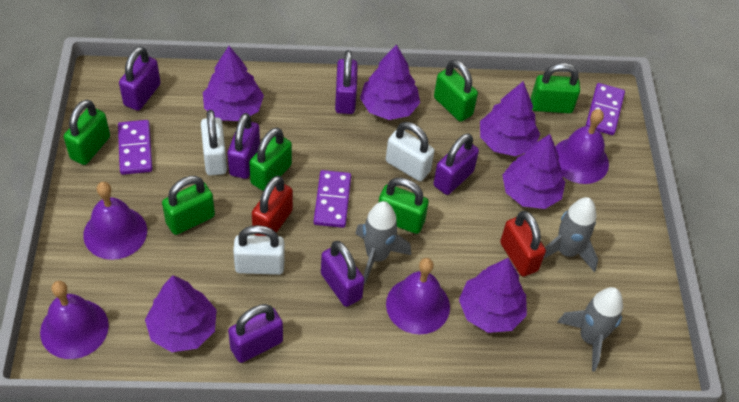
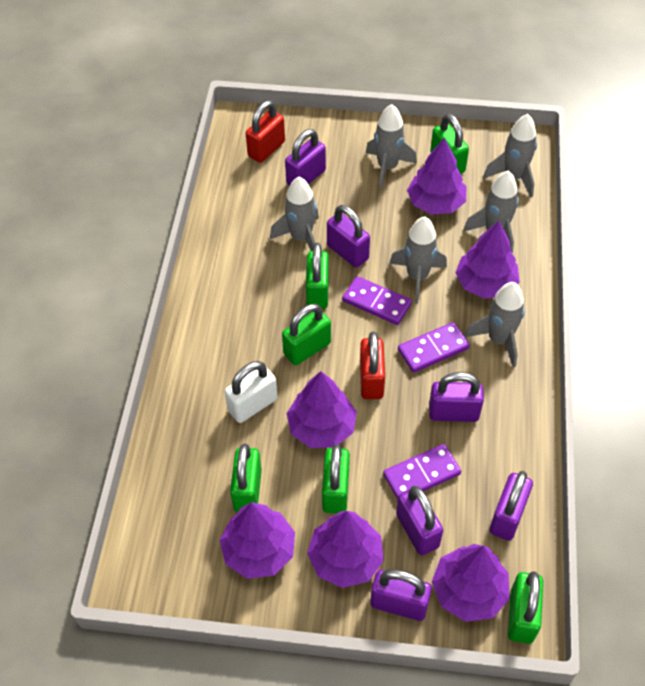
grey rocket: 3 -> 6
purple bell: 4 -> 0
white padlock: 3 -> 1

